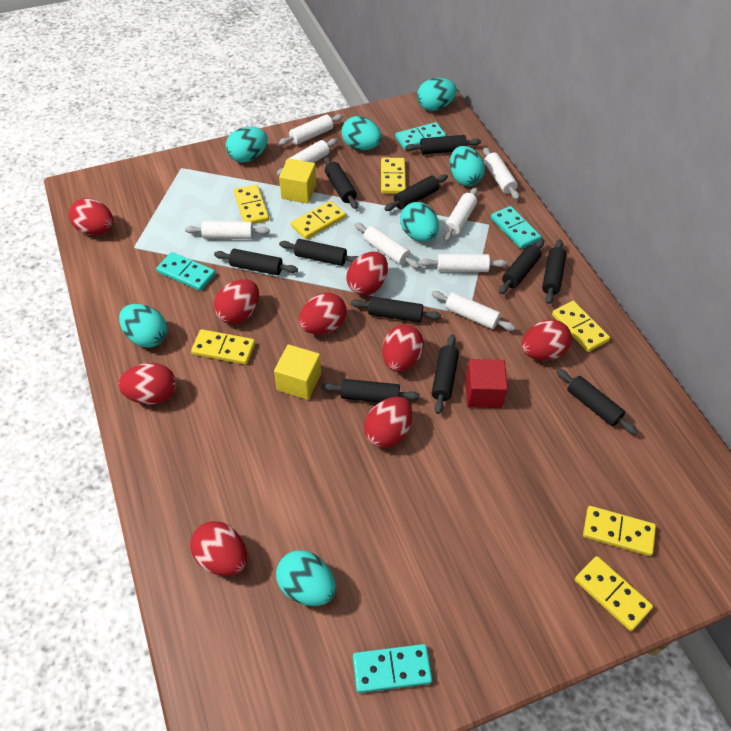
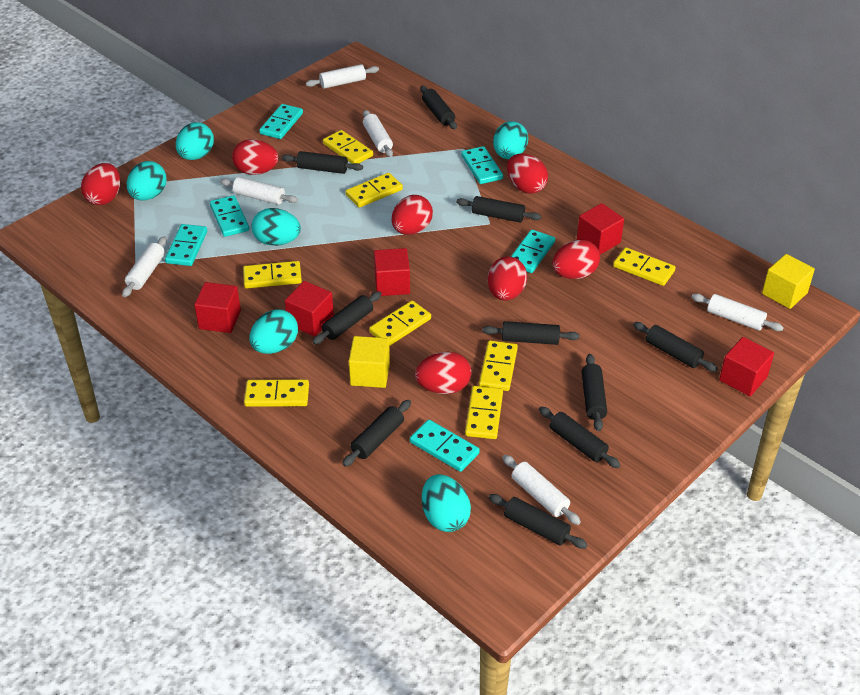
black rolling pin: 11 -> 10
red cube: 1 -> 5
red egg: 9 -> 7
turquoise domino: 4 -> 6
turquoise egg: 7 -> 6
white rolling pin: 8 -> 6
yellow domino: 7 -> 8

